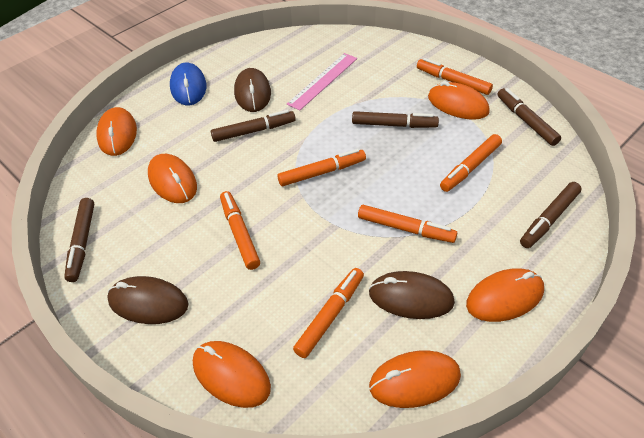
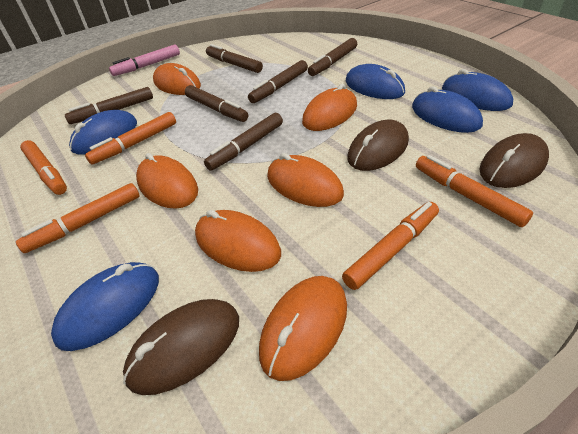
blue mouse: 1 -> 5
brown marker: 5 -> 6
orange marker: 6 -> 5
pink marker: 0 -> 1
pink ruler: 1 -> 0

